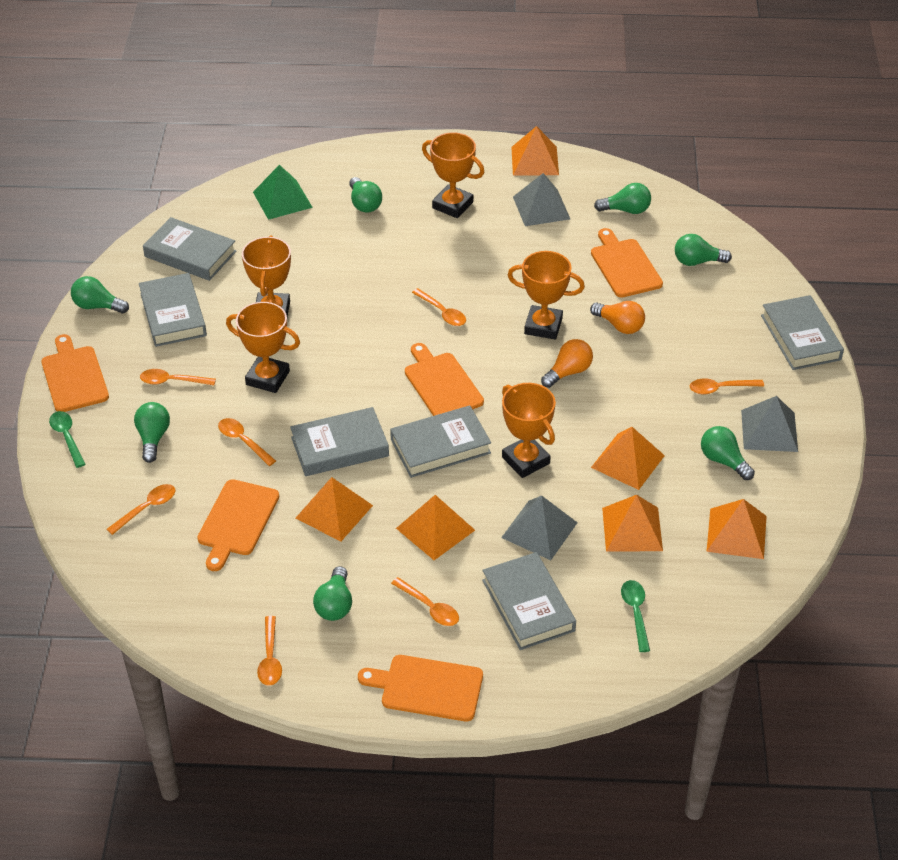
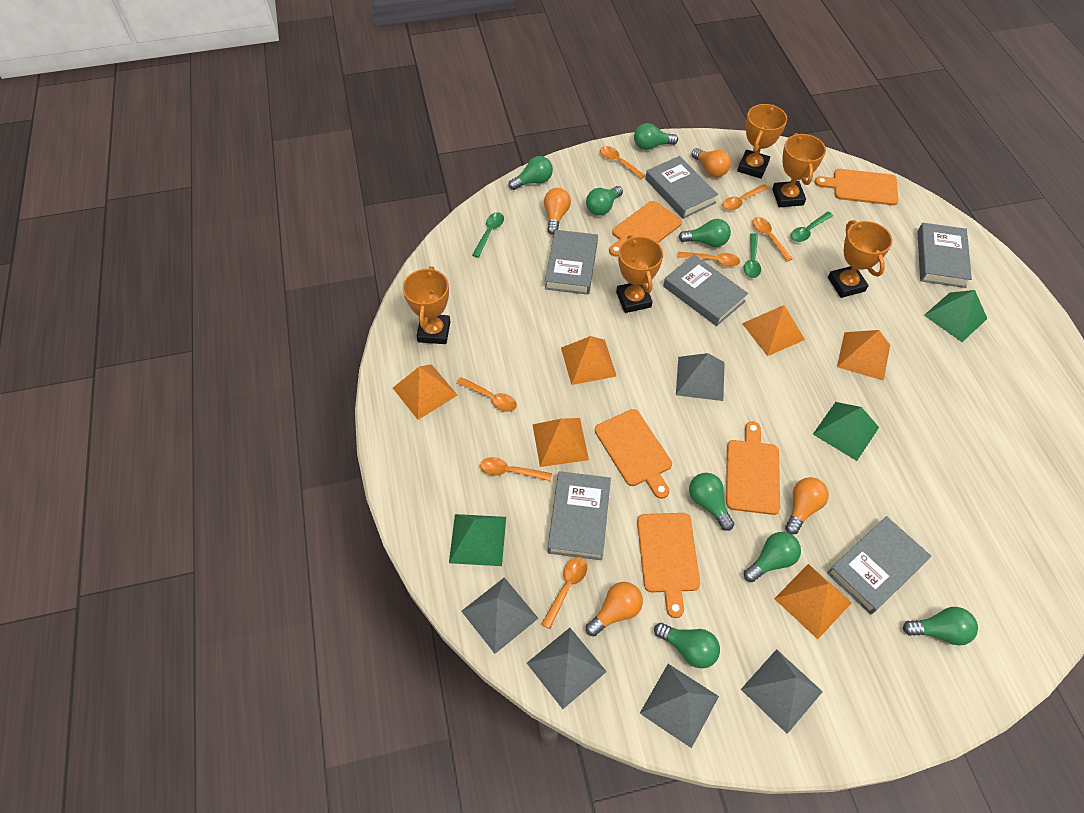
green light bulb: 7 -> 8
green pyramid: 1 -> 3
green spoon: 2 -> 3
grey pyramid: 3 -> 5
orange light bulb: 2 -> 4

